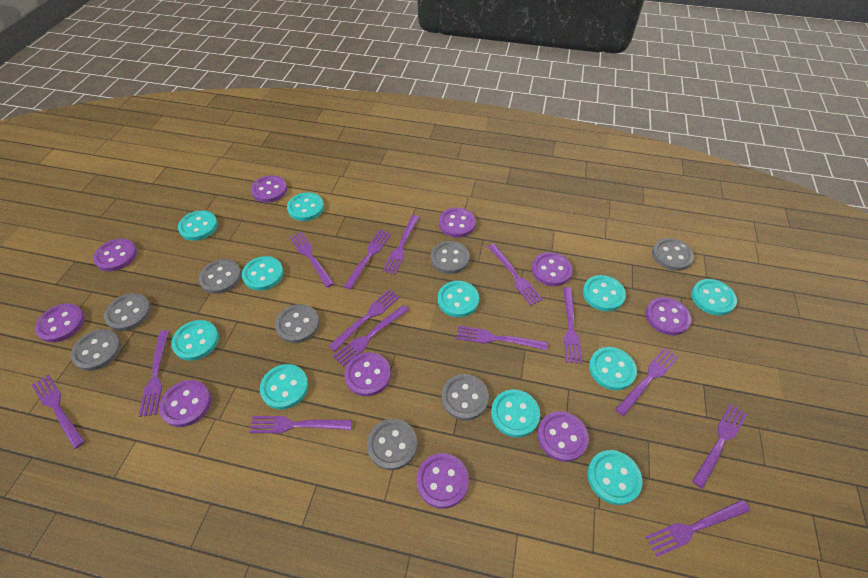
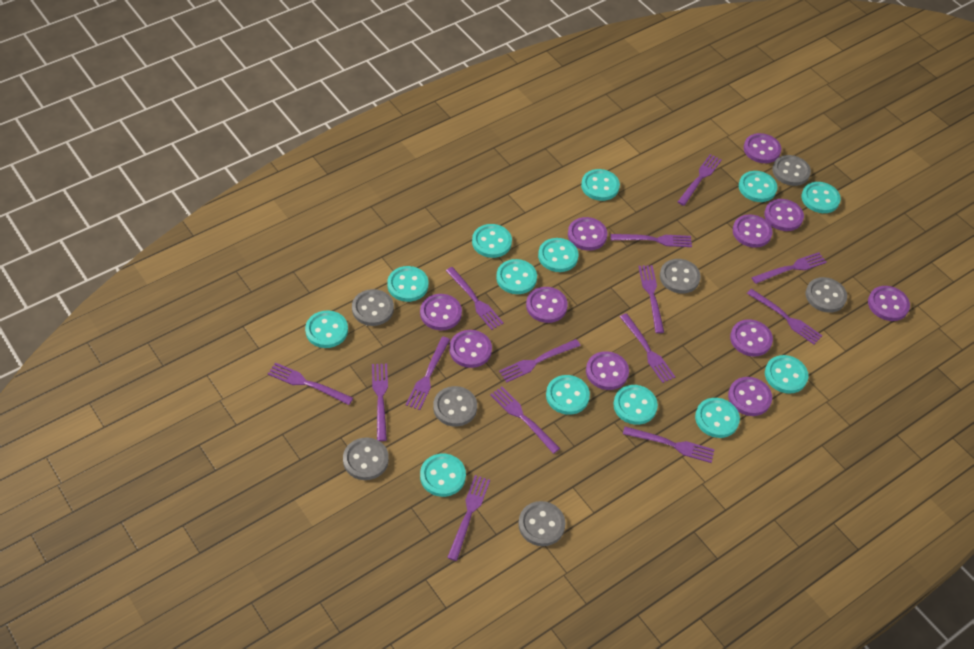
grey button: 8 -> 7
purple button: 10 -> 11
turquoise button: 11 -> 13

